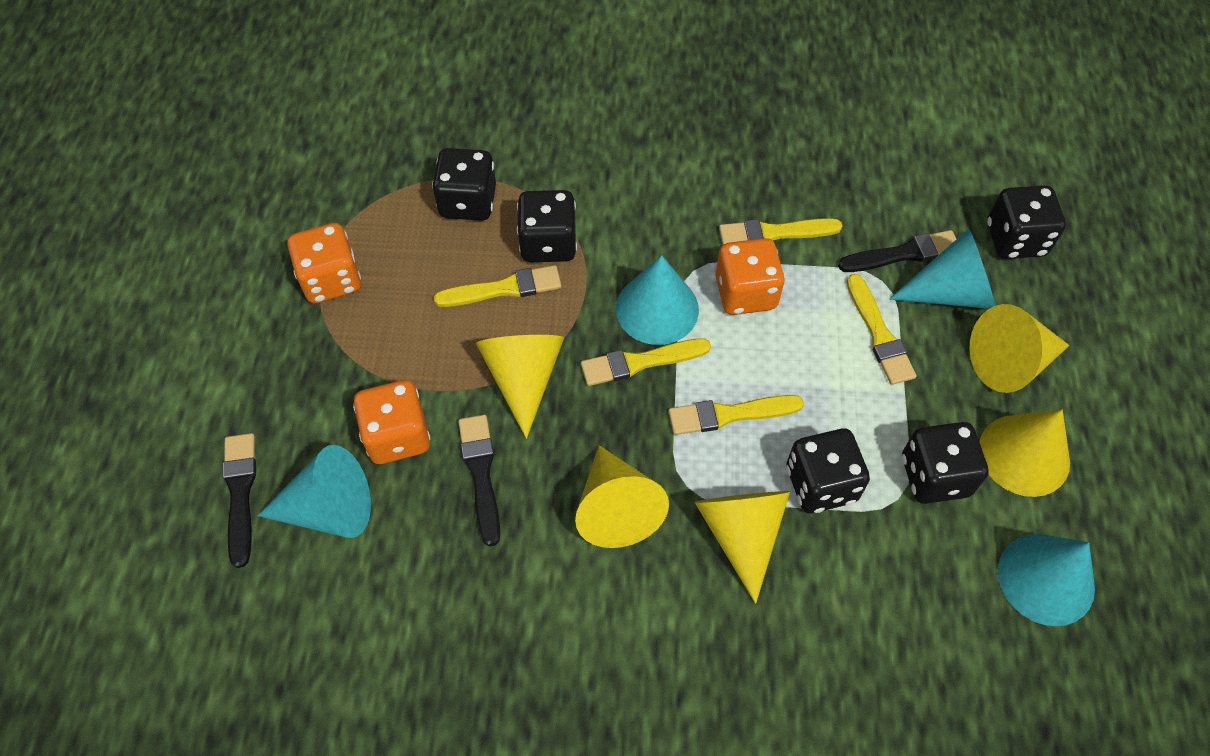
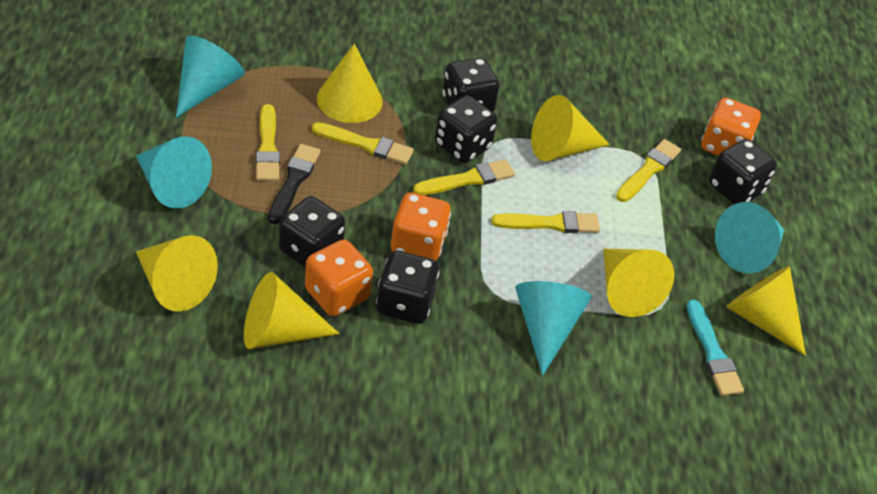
black brush: 3 -> 1
turquoise brush: 0 -> 1
yellow cone: 5 -> 6

